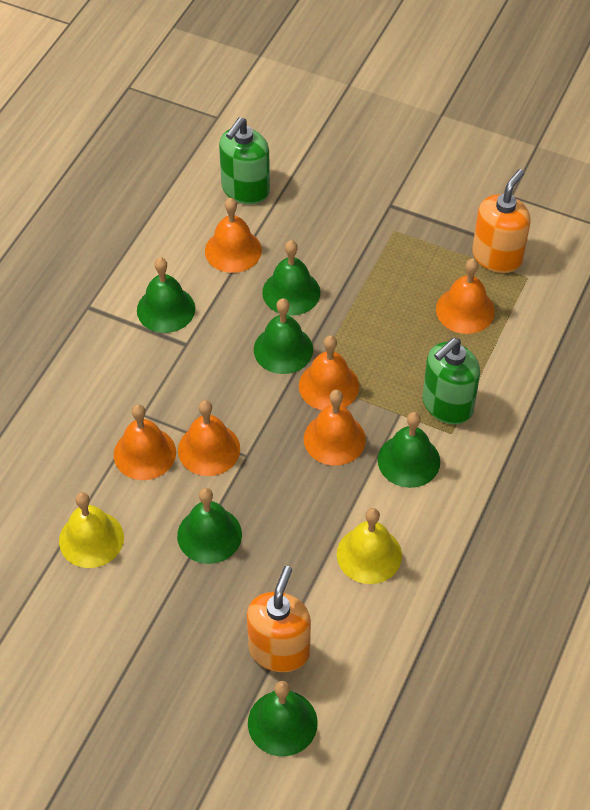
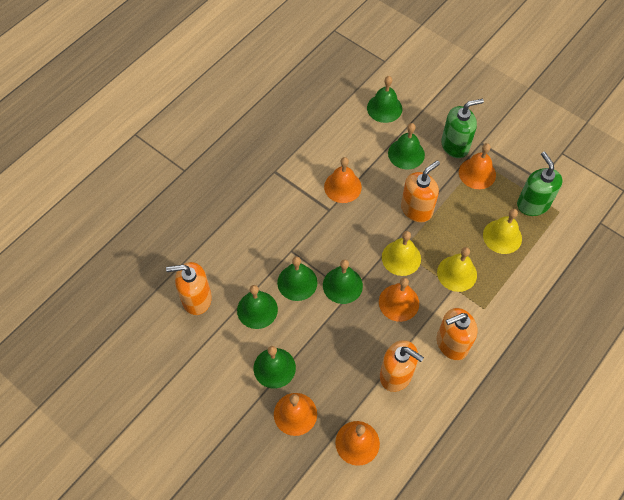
orange bell: 6 -> 5
orange soap dispenser: 2 -> 4
yellow bell: 2 -> 3

